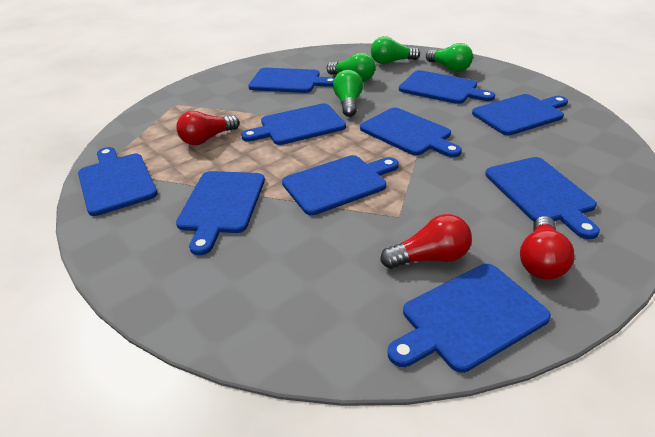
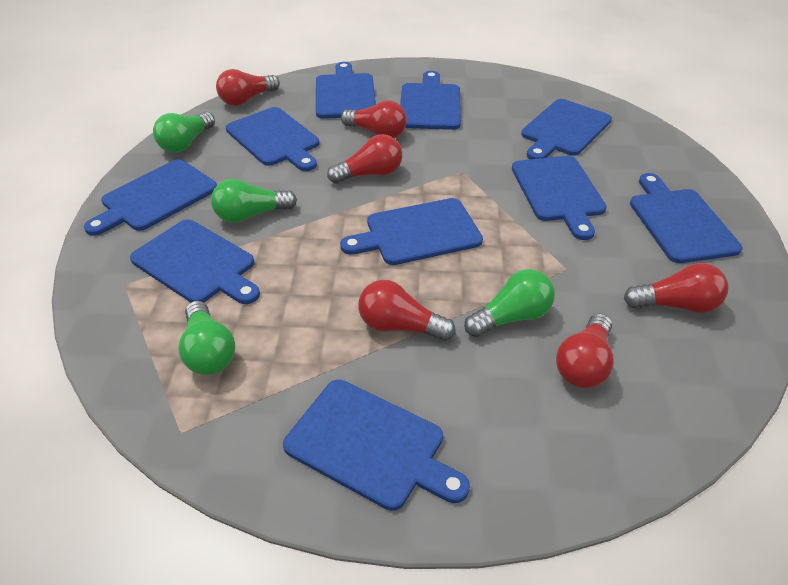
red light bulb: 3 -> 6

